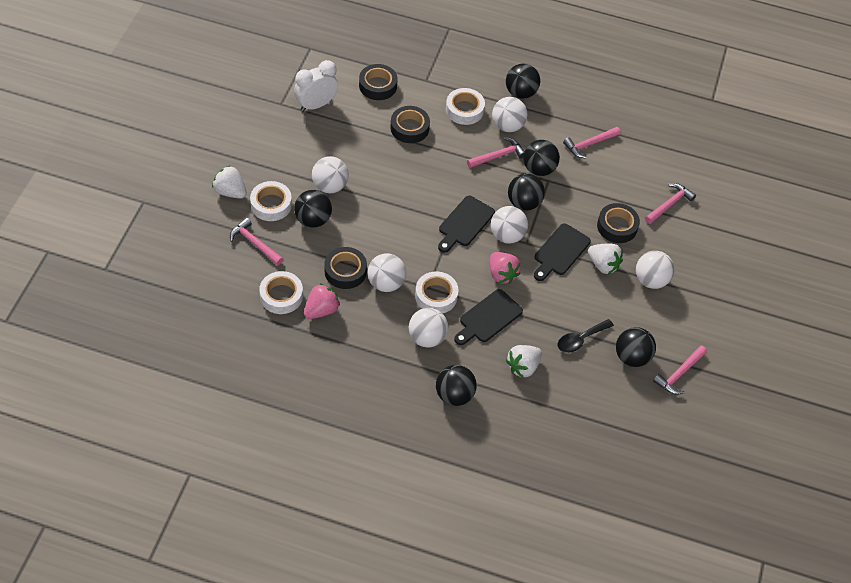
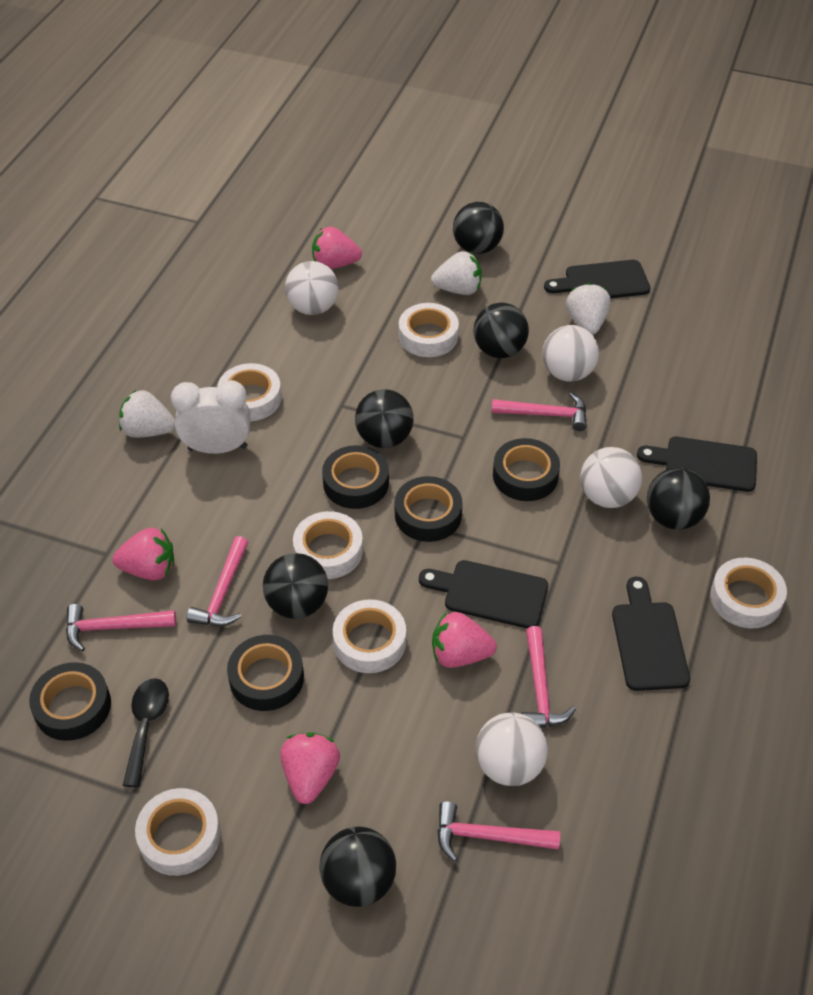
black cutting board: 3 -> 4
black tape: 4 -> 5
pink strawberry: 2 -> 4
white ball: 6 -> 4
white tape: 4 -> 6

